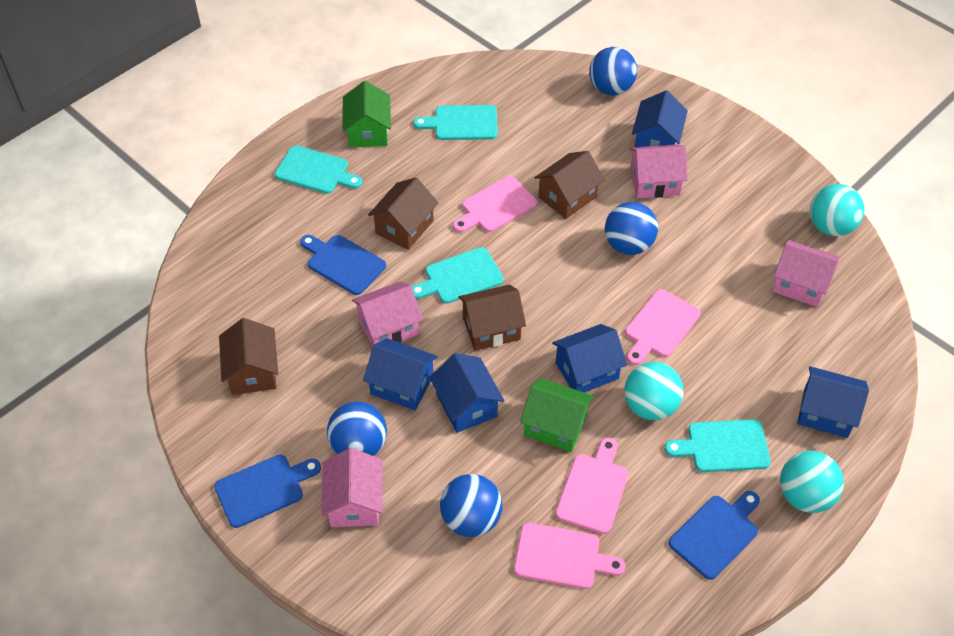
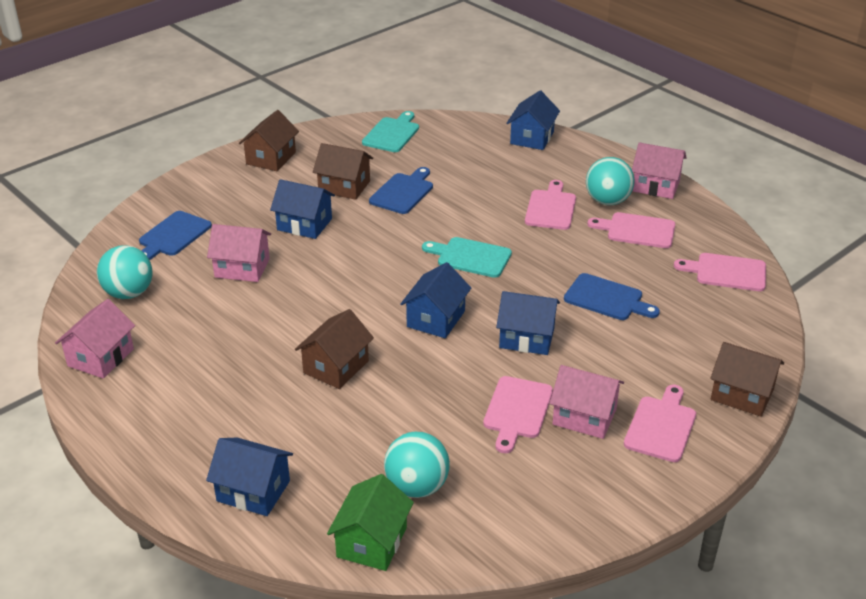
blue ball: 4 -> 0
green house: 2 -> 1
pink cutting board: 4 -> 5
turquoise cutting board: 4 -> 2

